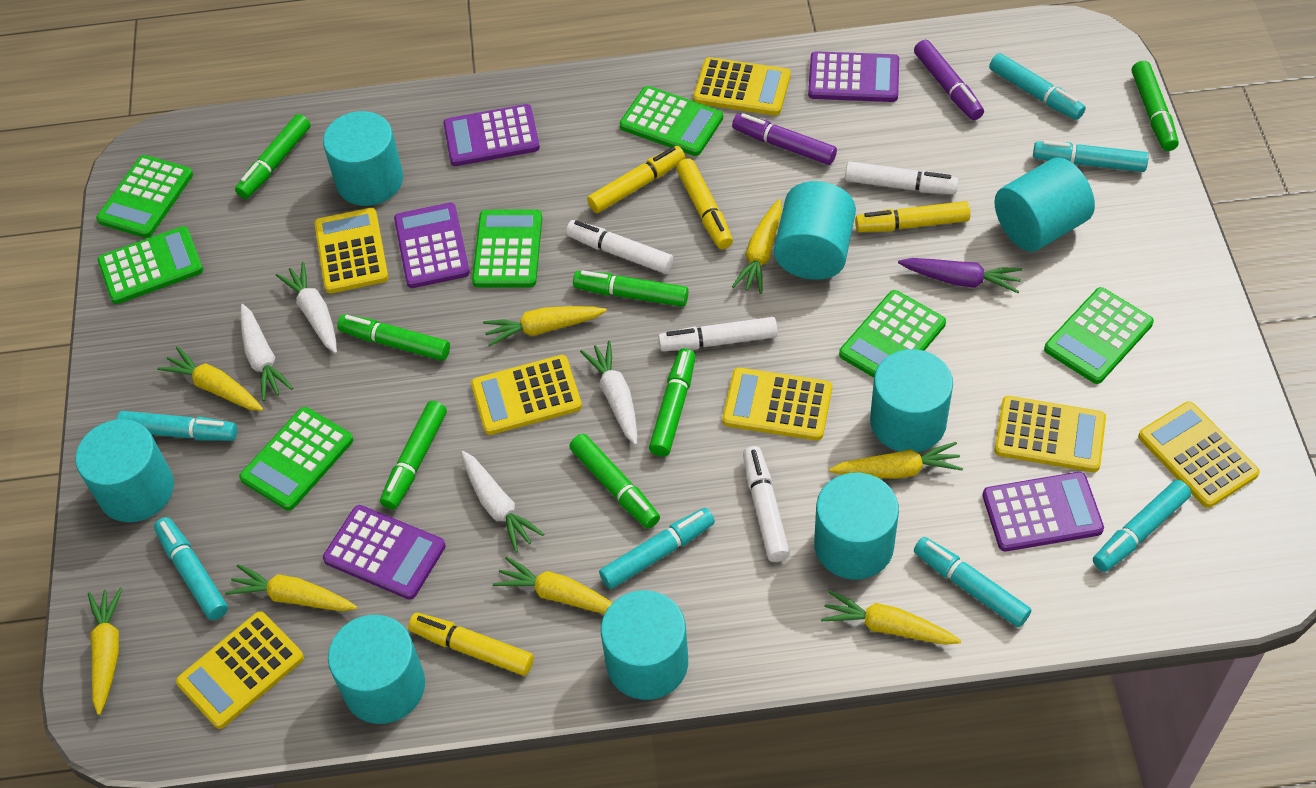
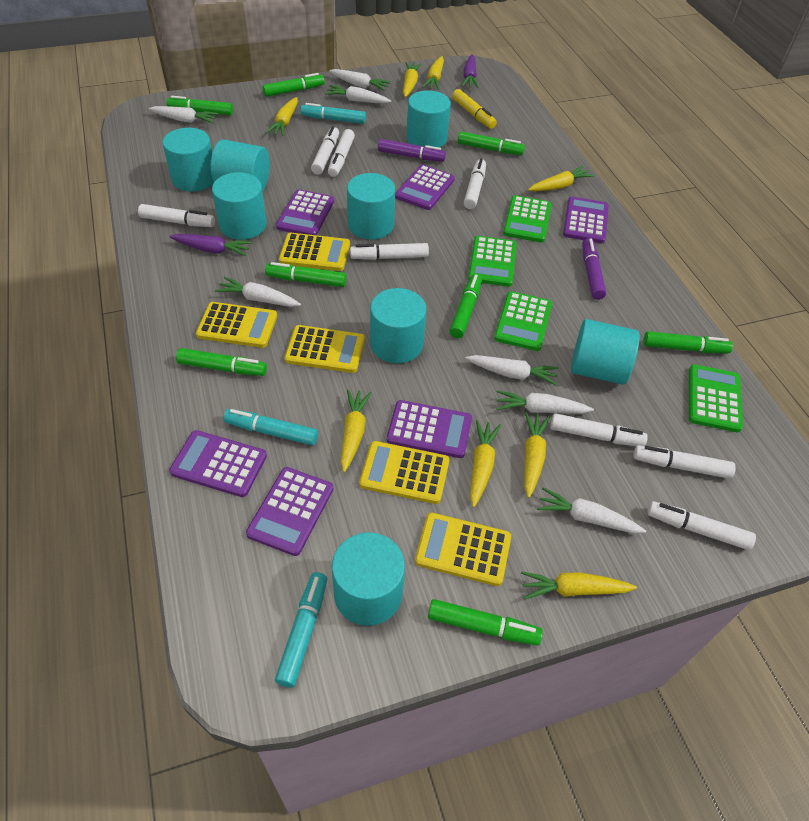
green calculator: 7 -> 4
green marker: 7 -> 8
purple calculator: 5 -> 6
purple carrot: 1 -> 2
turquoise marker: 7 -> 3
white carrot: 4 -> 7
white marker: 4 -> 8
yellow calculator: 7 -> 5
yellow marker: 4 -> 1

